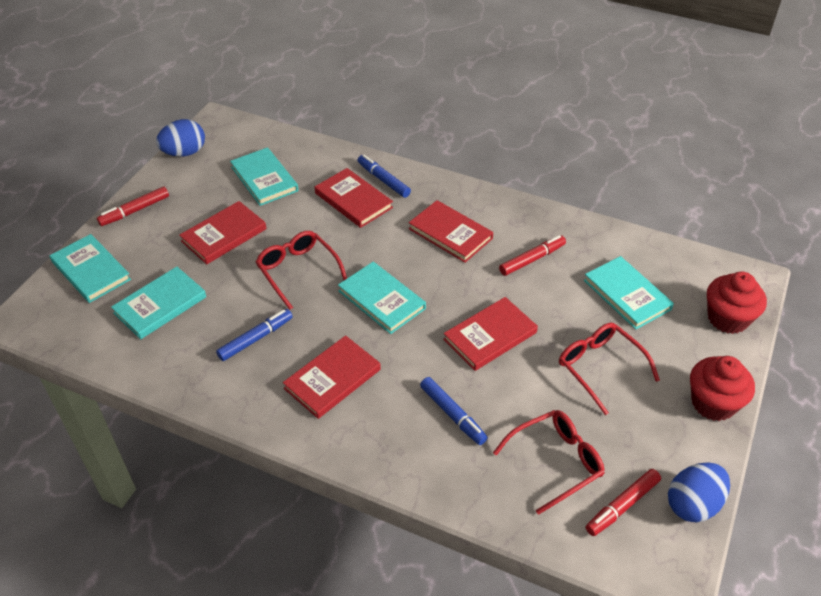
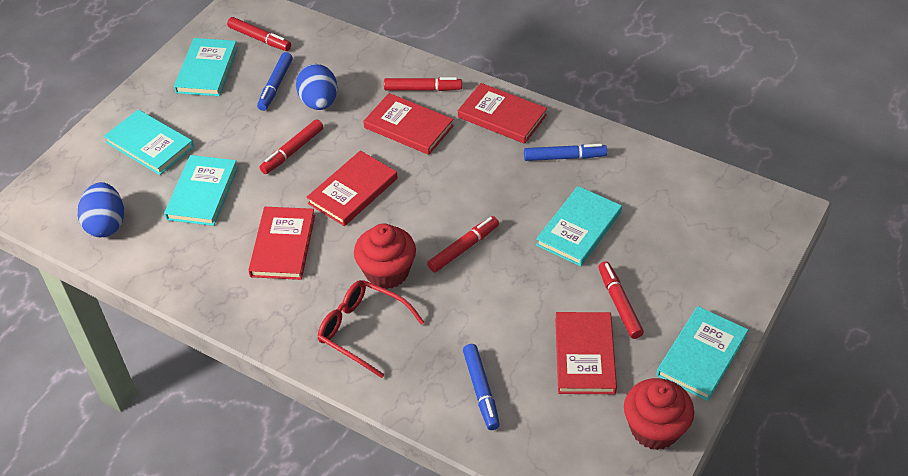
red glasses: 3 -> 1
red marker: 3 -> 5

